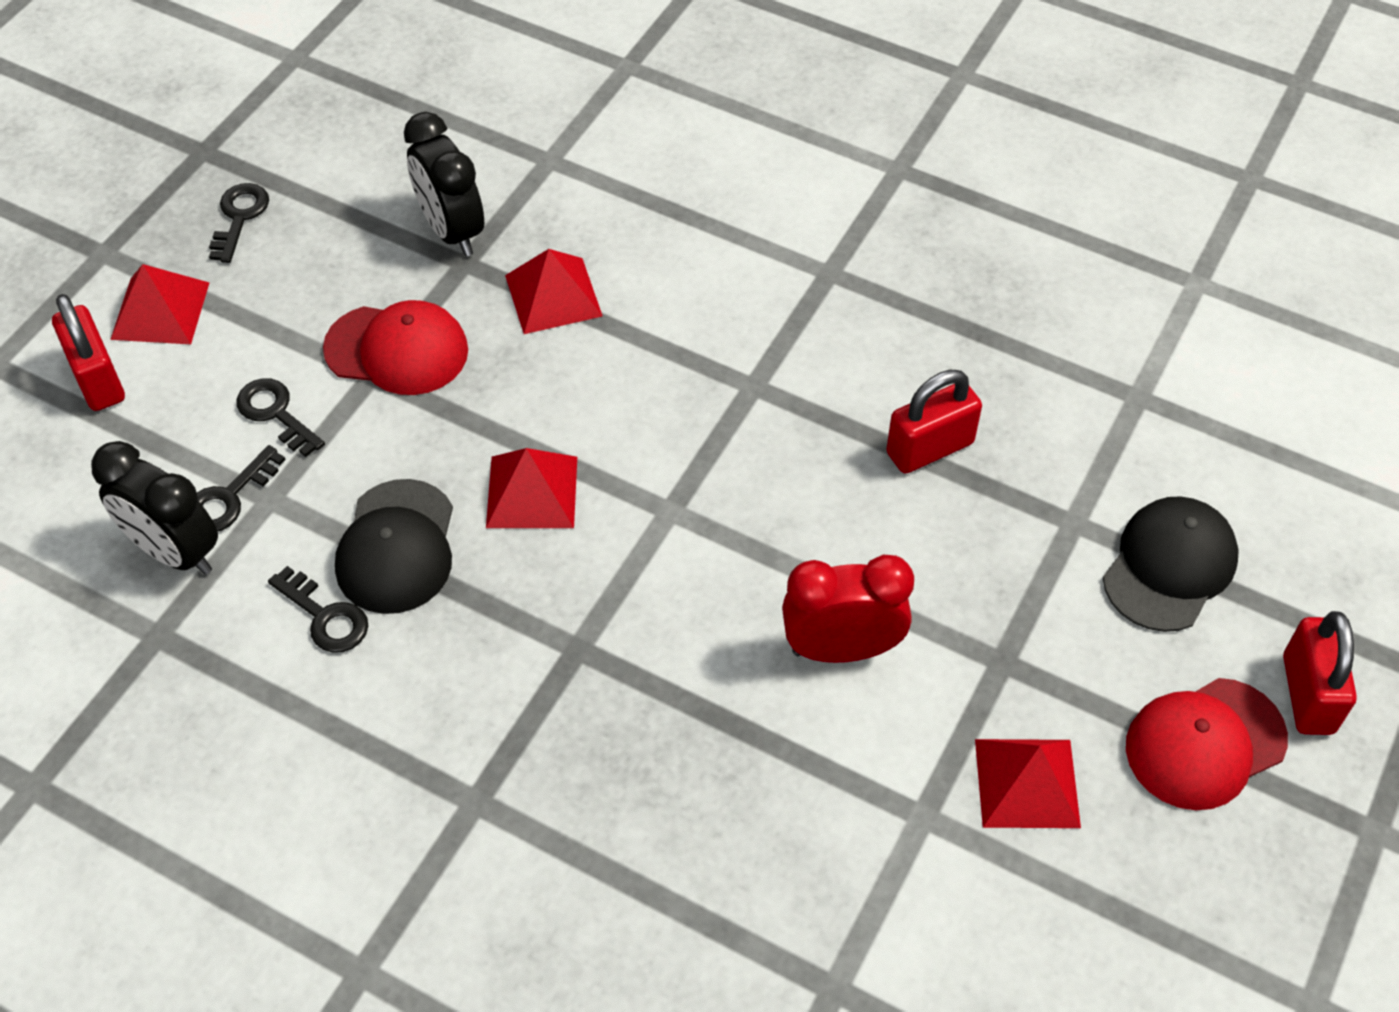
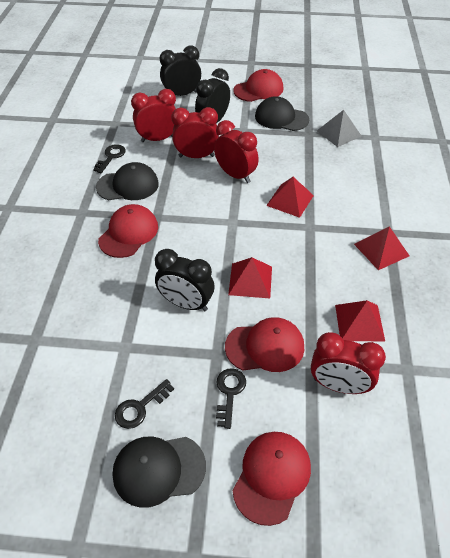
black cap: 2 -> 3
black clock: 2 -> 3
black key: 4 -> 3
grey pyramid: 0 -> 1
red cap: 2 -> 4
red clock: 1 -> 4
red padlock: 3 -> 0

